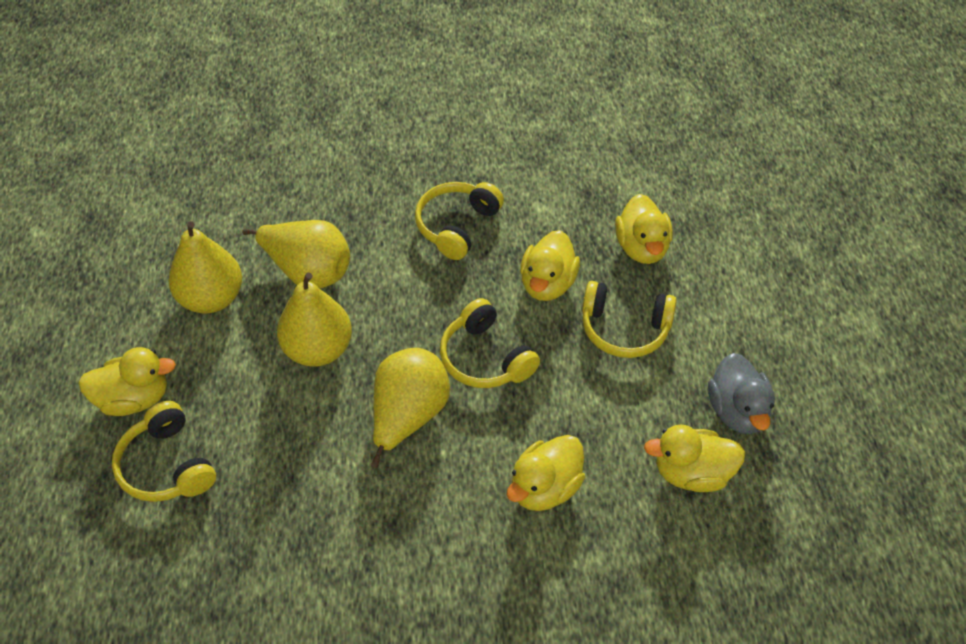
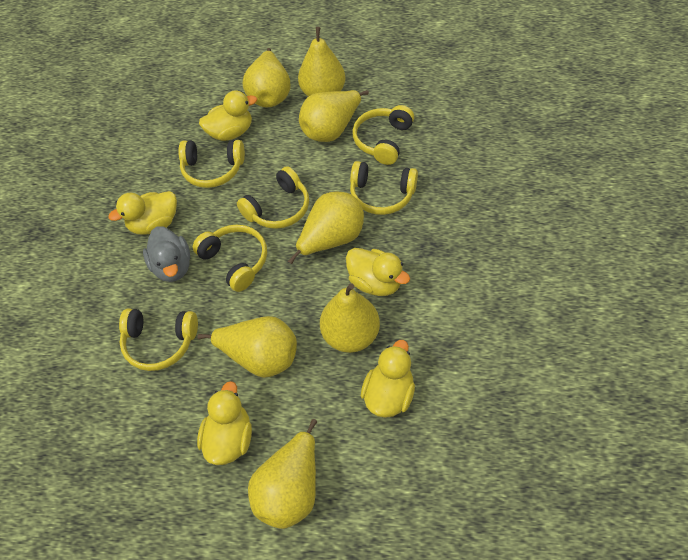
yellow headphones: 4 -> 6
yellow pear: 4 -> 7

